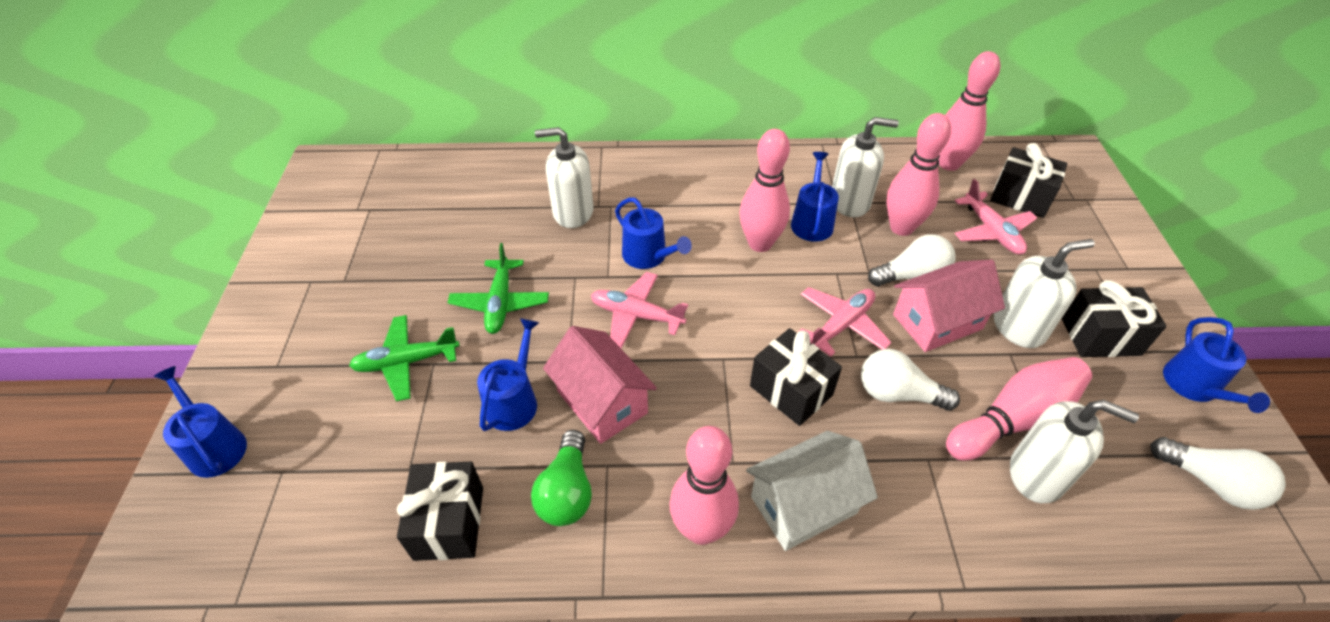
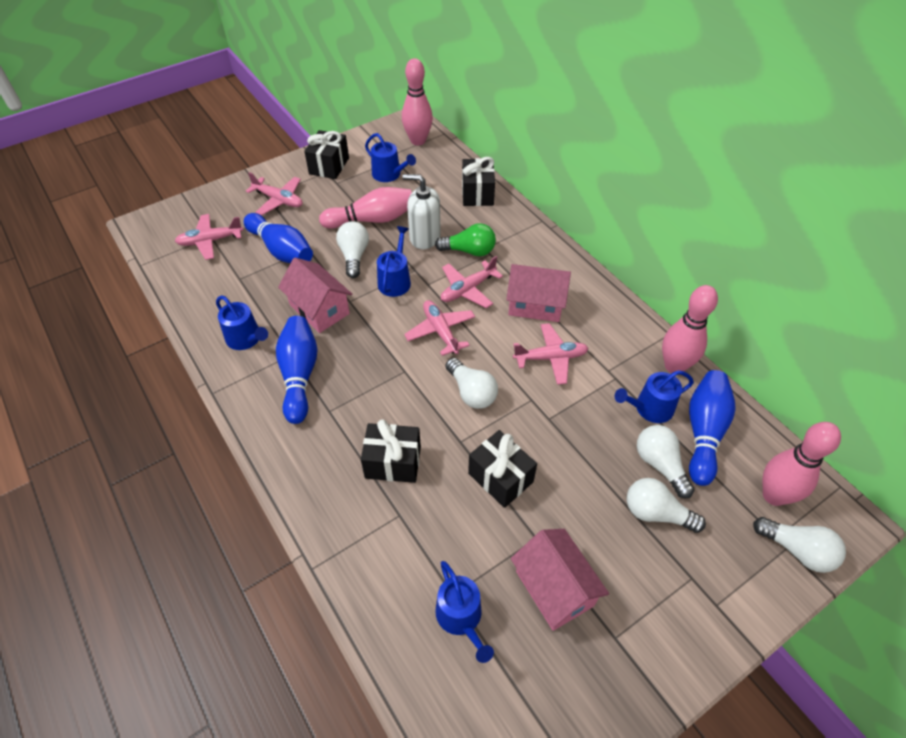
blue bowling pin: 0 -> 3
green plane: 2 -> 0
pink bowling pin: 5 -> 4
pink house: 2 -> 3
pink plane: 3 -> 5
white house: 1 -> 0
white light bulb: 3 -> 5
white soap dispenser: 4 -> 1

